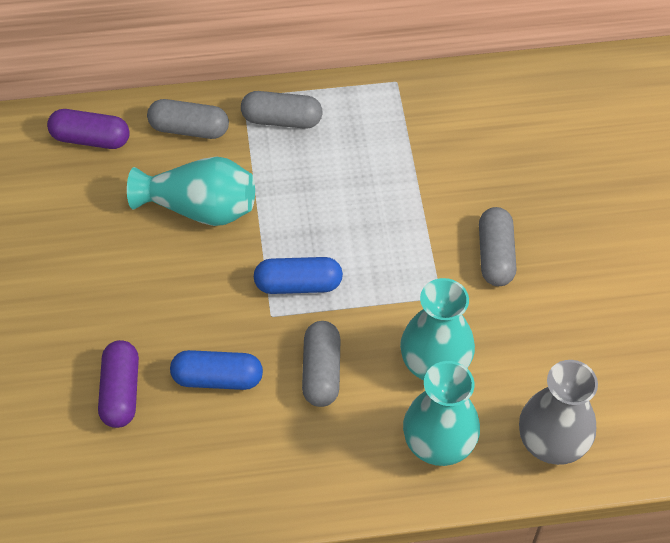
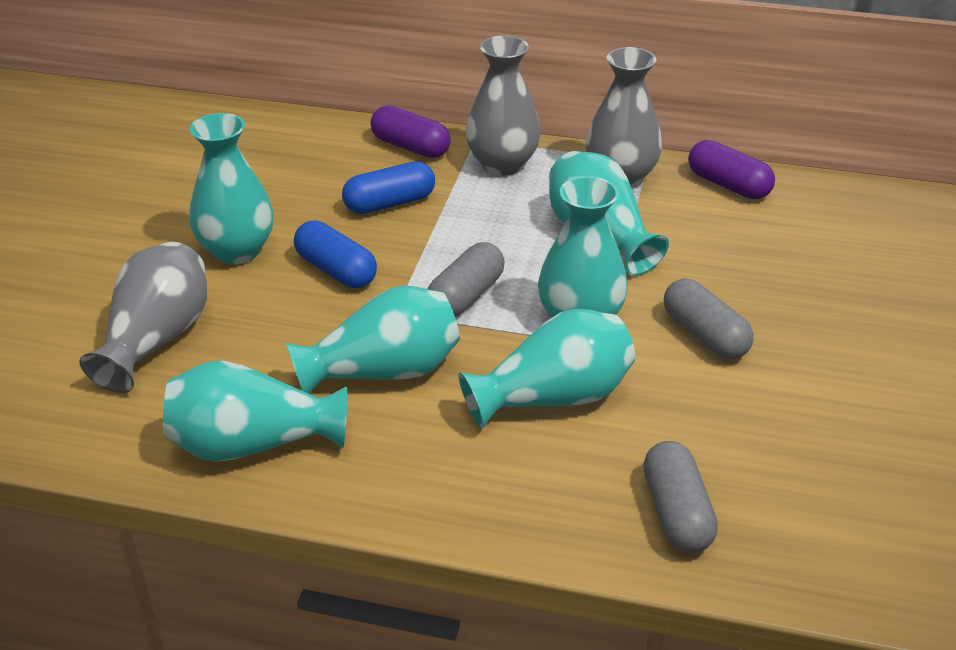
grey capsule: 4 -> 3
grey vase: 1 -> 3
turquoise vase: 3 -> 6

